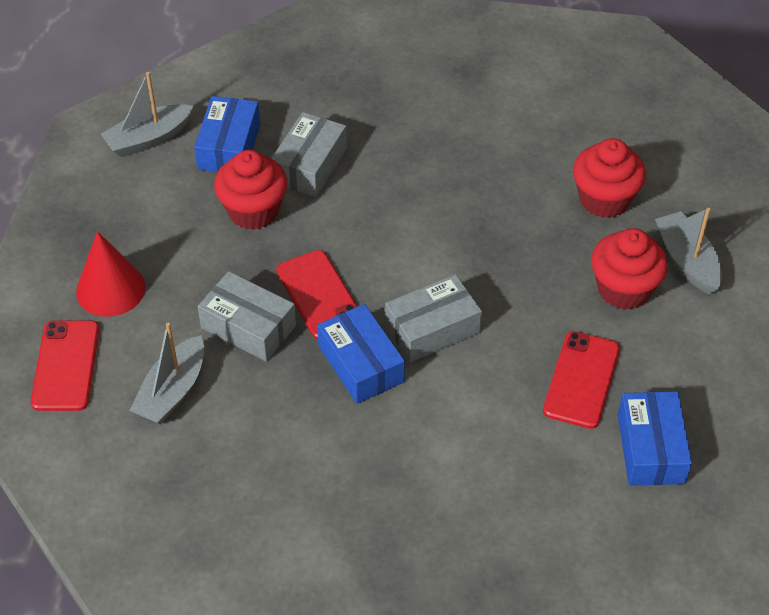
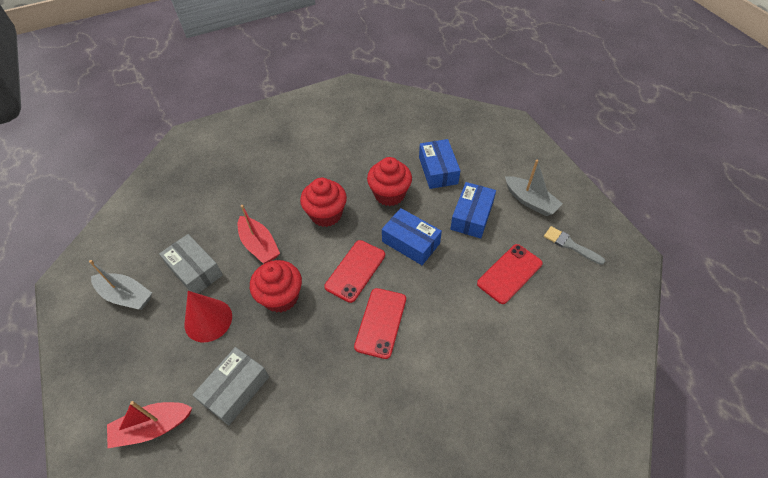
grey boat: 3 -> 2
grey box: 3 -> 2
grey brush: 0 -> 1
red boat: 0 -> 2

